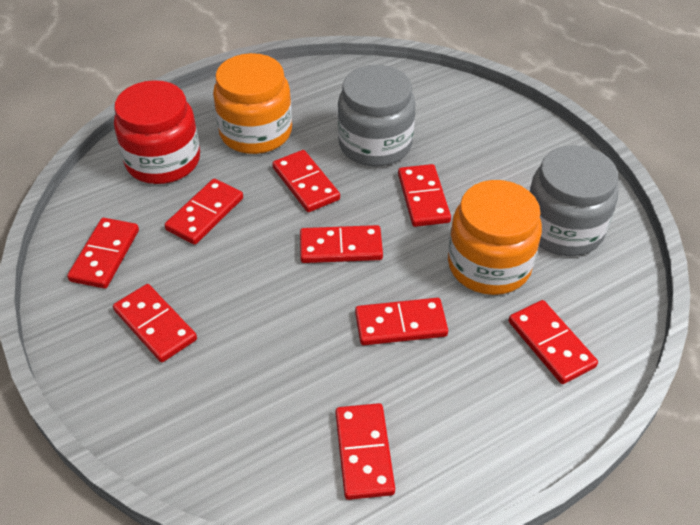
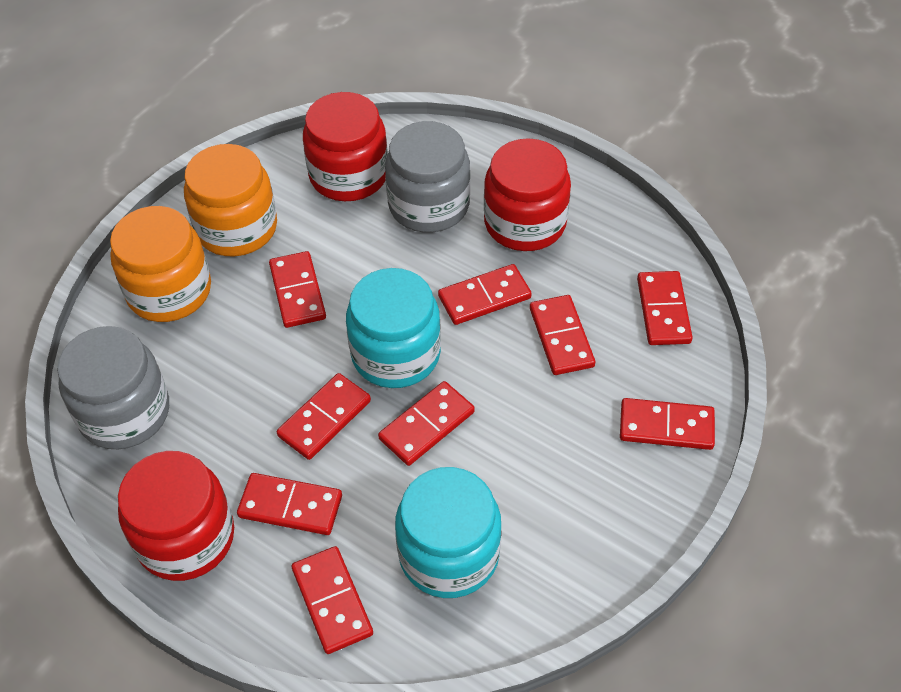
red jar: 1 -> 3
turquoise jar: 0 -> 2

